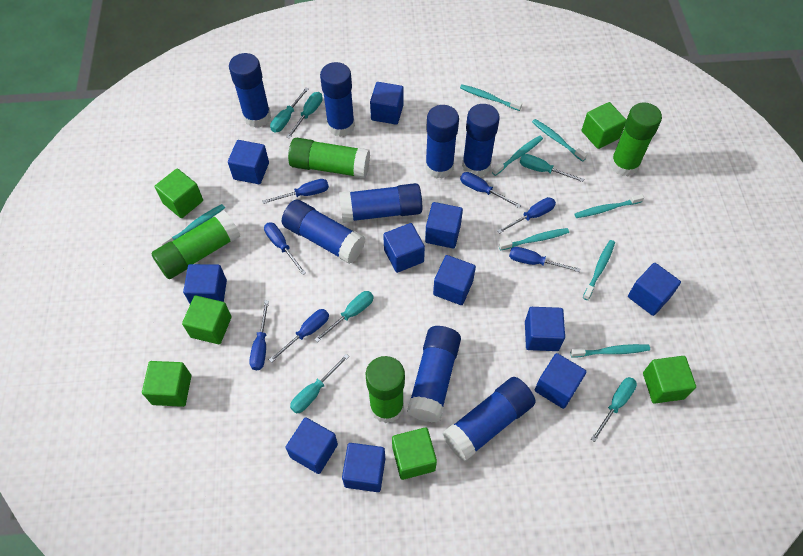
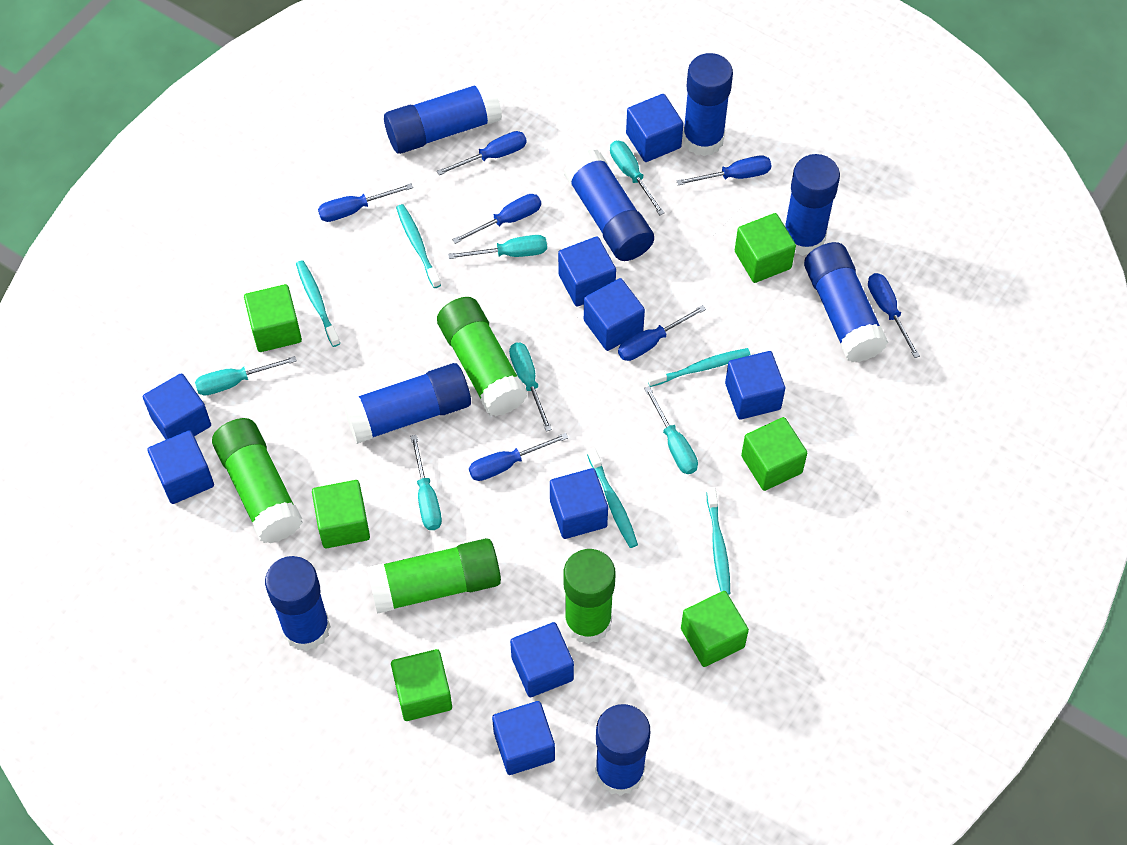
blue cube: 11 -> 9
turquoise toothbrush: 8 -> 5

